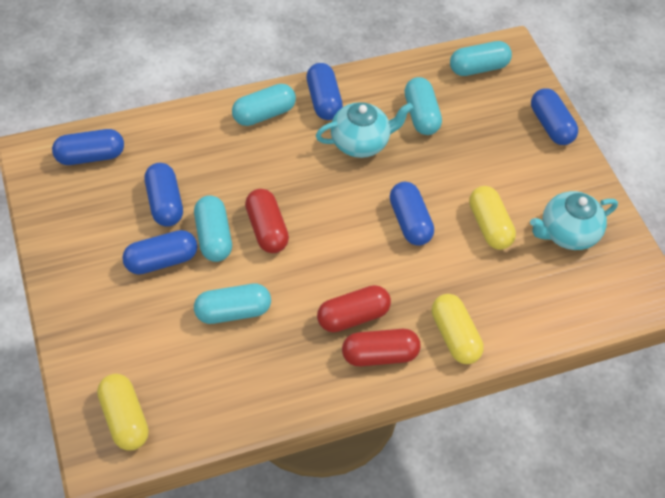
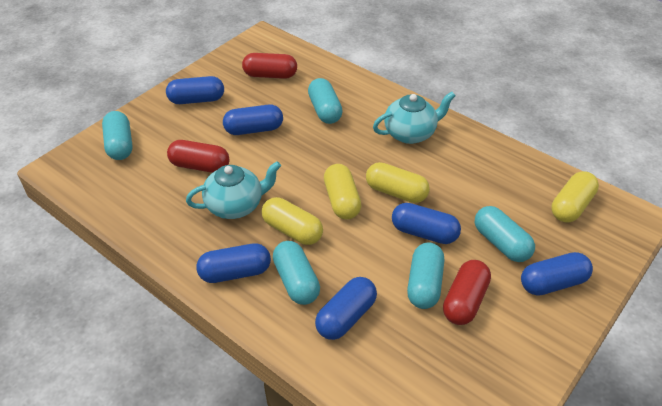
yellow capsule: 3 -> 4

